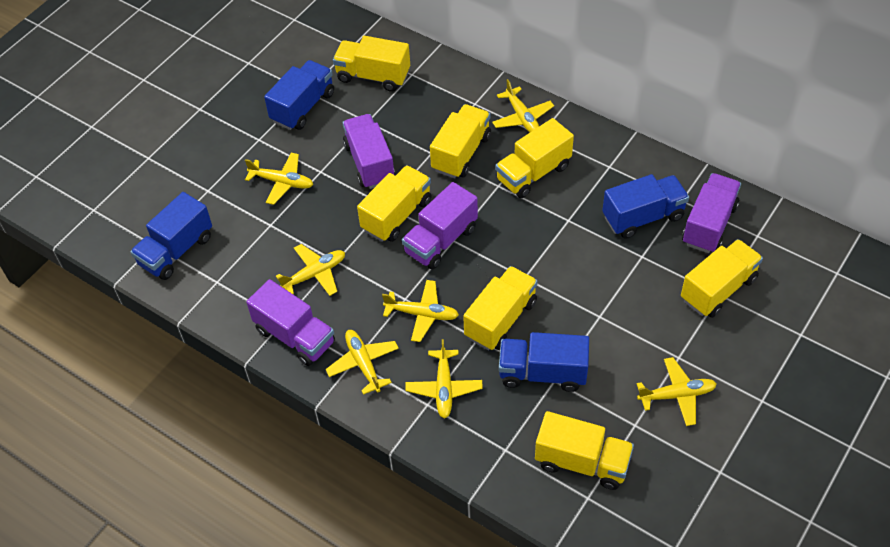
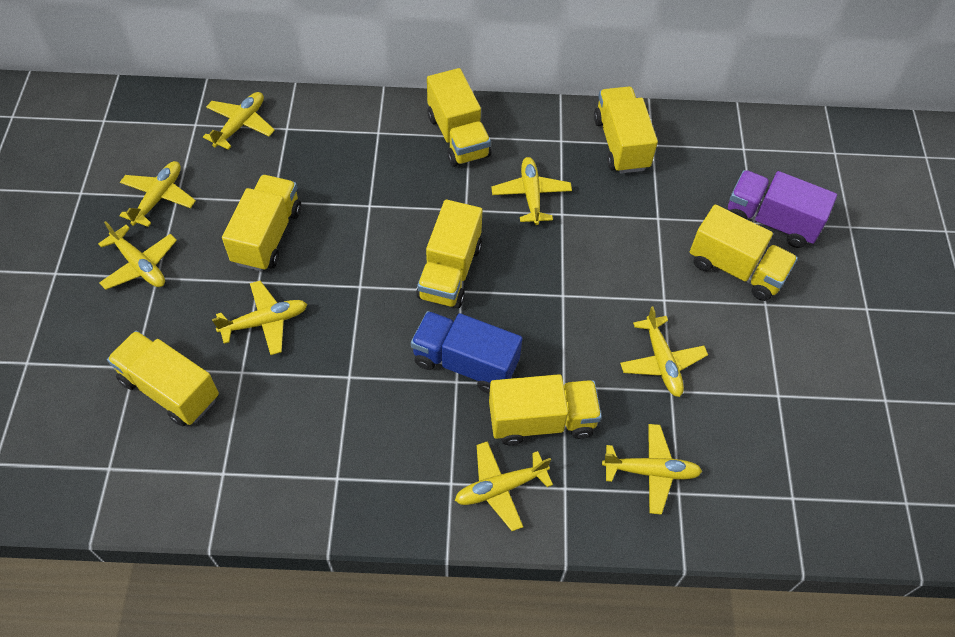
blue truck: 4 -> 1
purple truck: 4 -> 1
yellow plane: 7 -> 8

